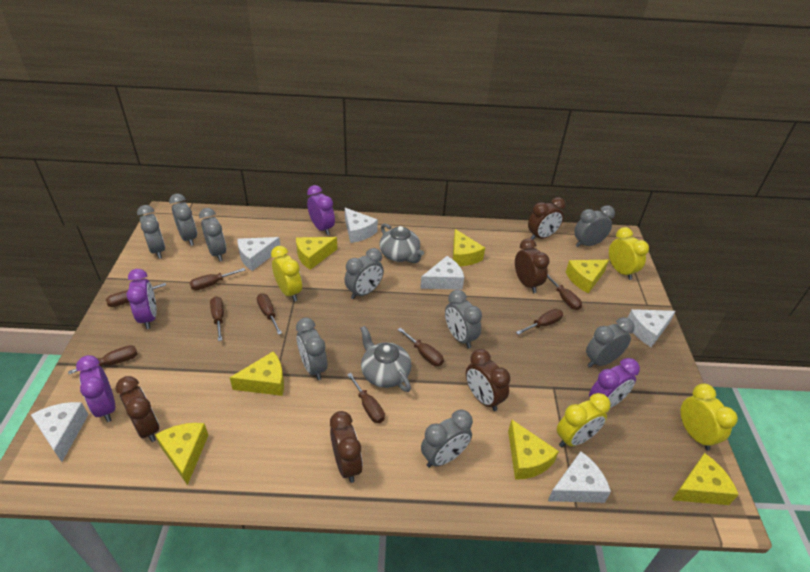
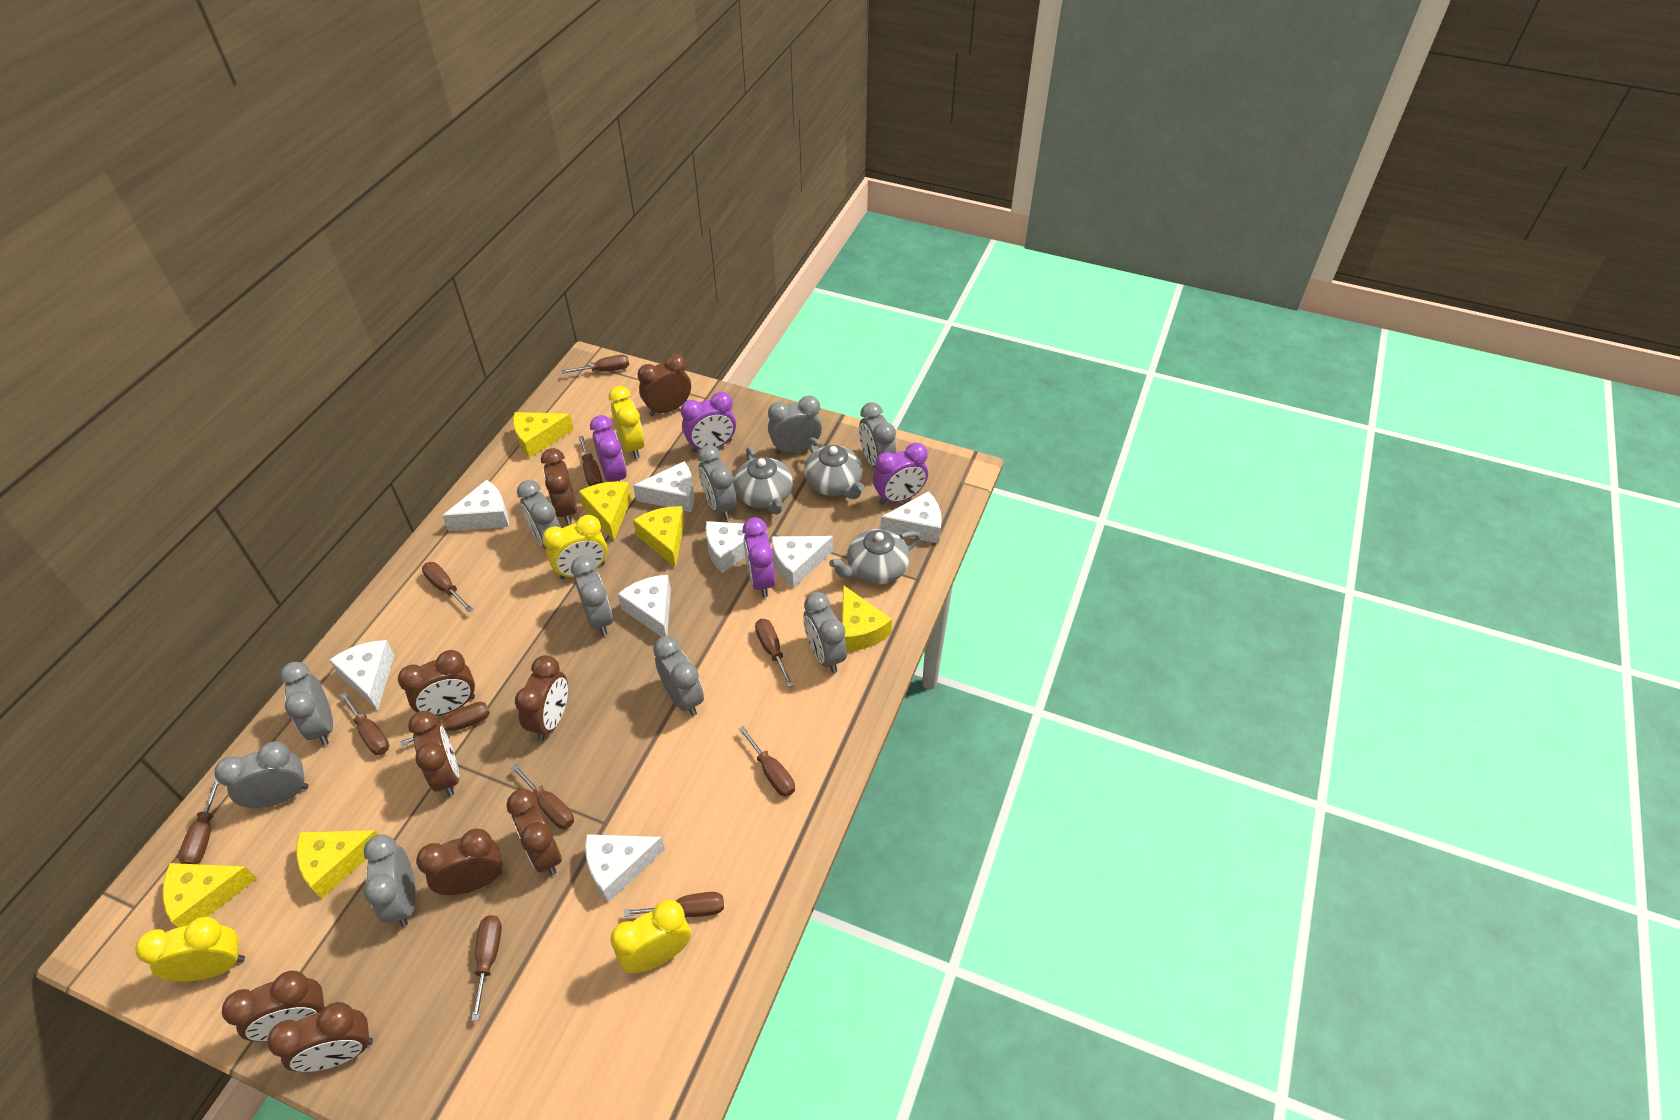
brown clock: 5 -> 9
brown screwdriver: 9 -> 11
grey clock: 9 -> 10
grey teapot: 2 -> 3
white cheese: 6 -> 8
yellow cheese: 7 -> 6

